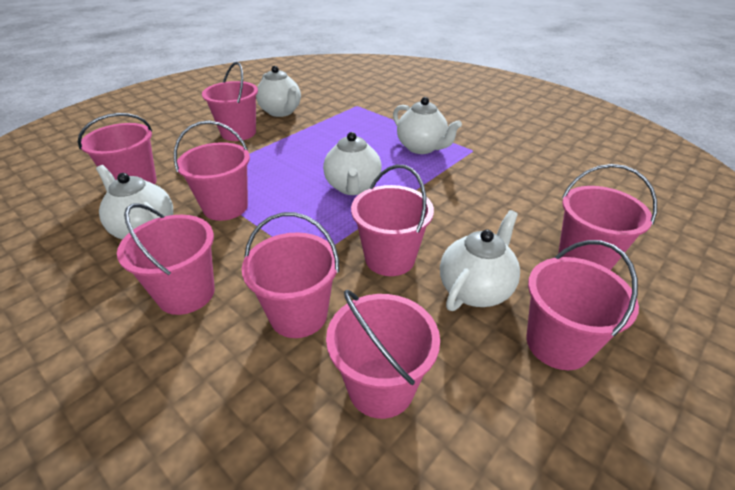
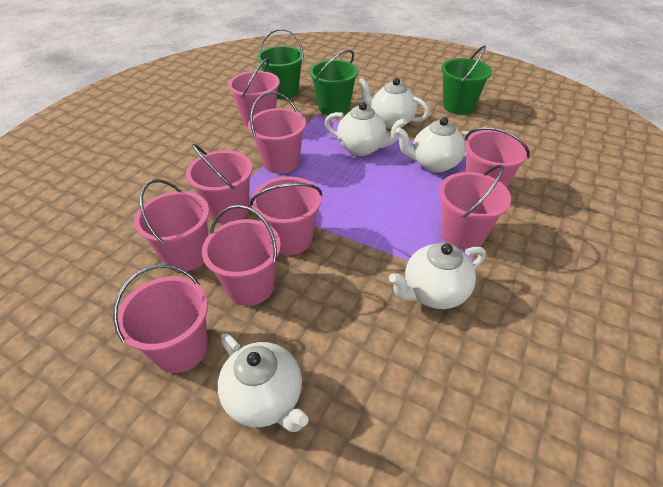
green bucket: 0 -> 3

